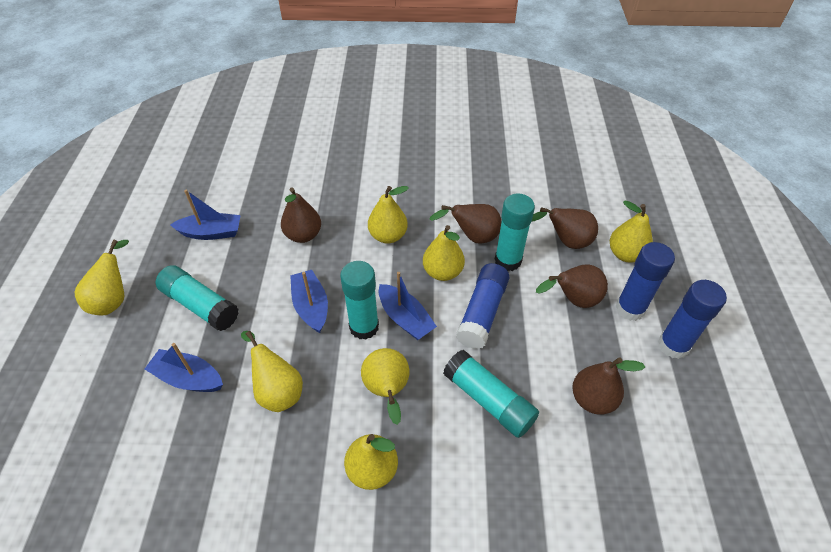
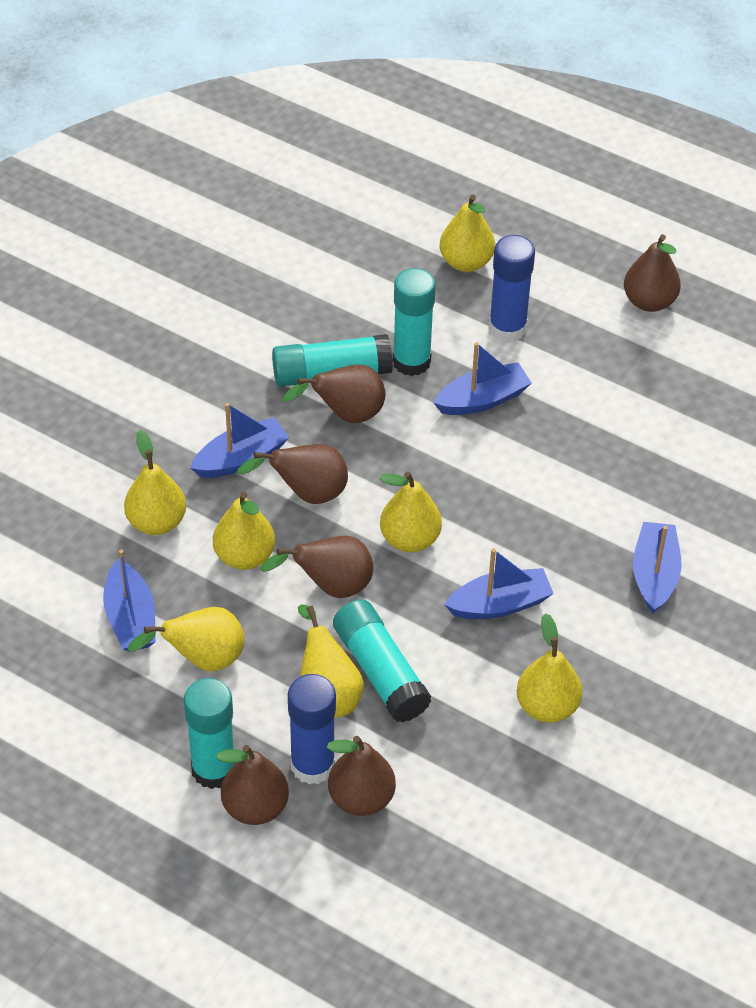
blue boat: 4 -> 5
blue glue stick: 3 -> 2
brown pear: 5 -> 6

